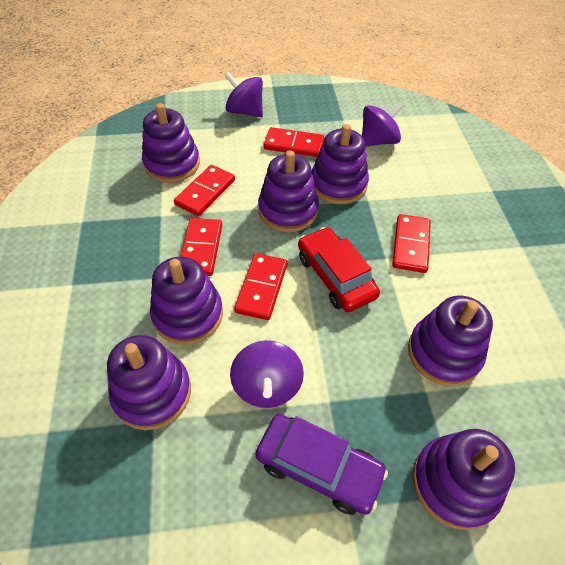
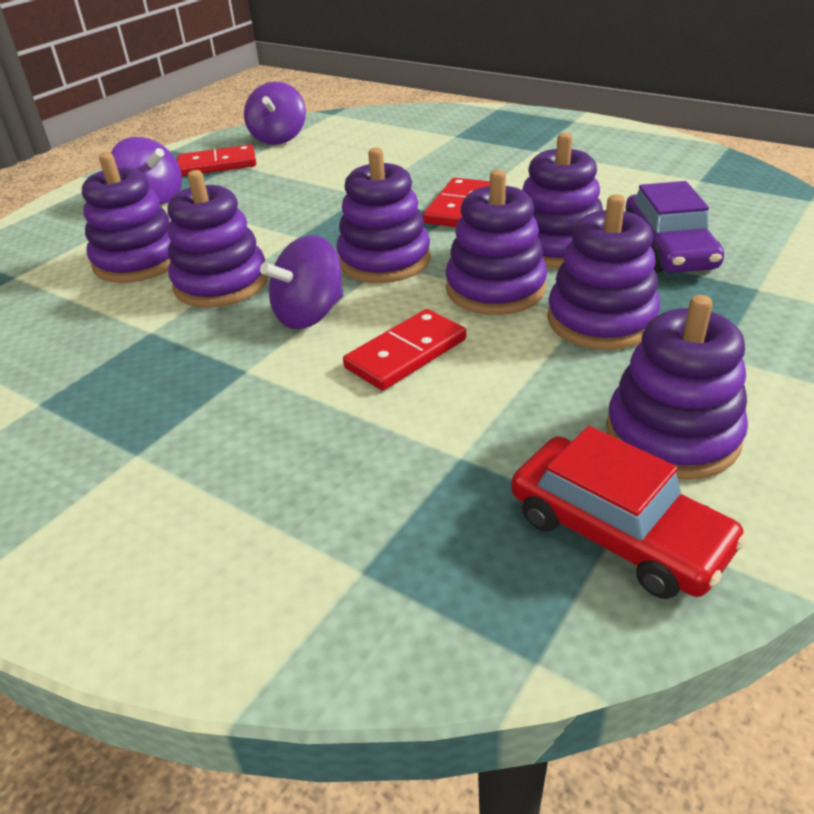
red domino: 5 -> 3

